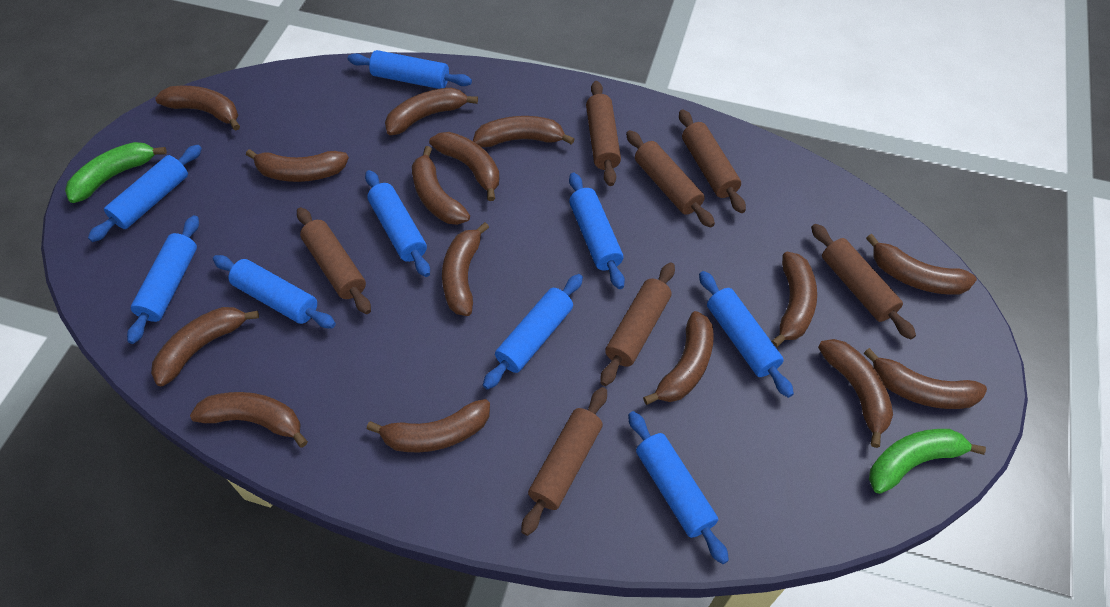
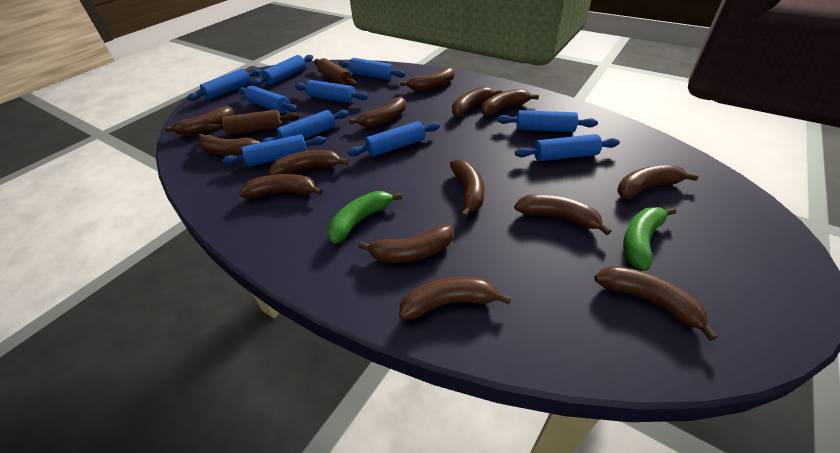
blue rolling pin: 9 -> 10
brown banana: 15 -> 14
brown rolling pin: 7 -> 2

